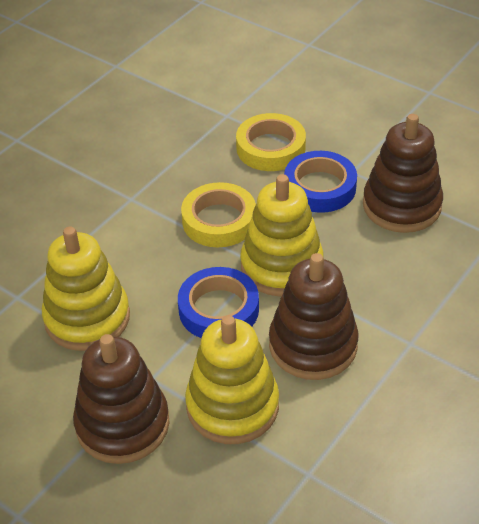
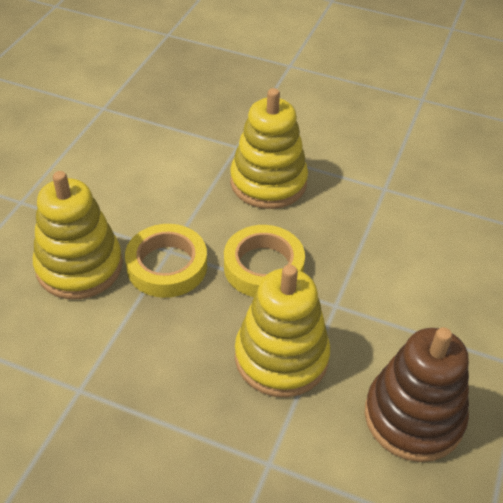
blue tape: 2 -> 0
brown stacking toy: 3 -> 1

